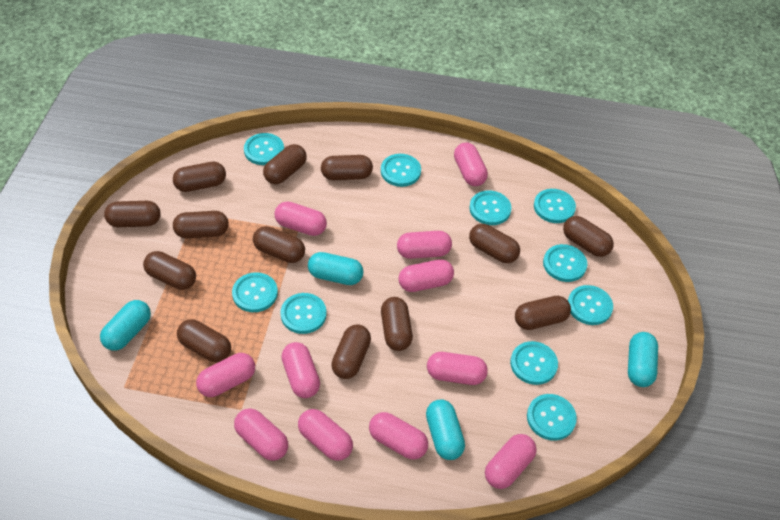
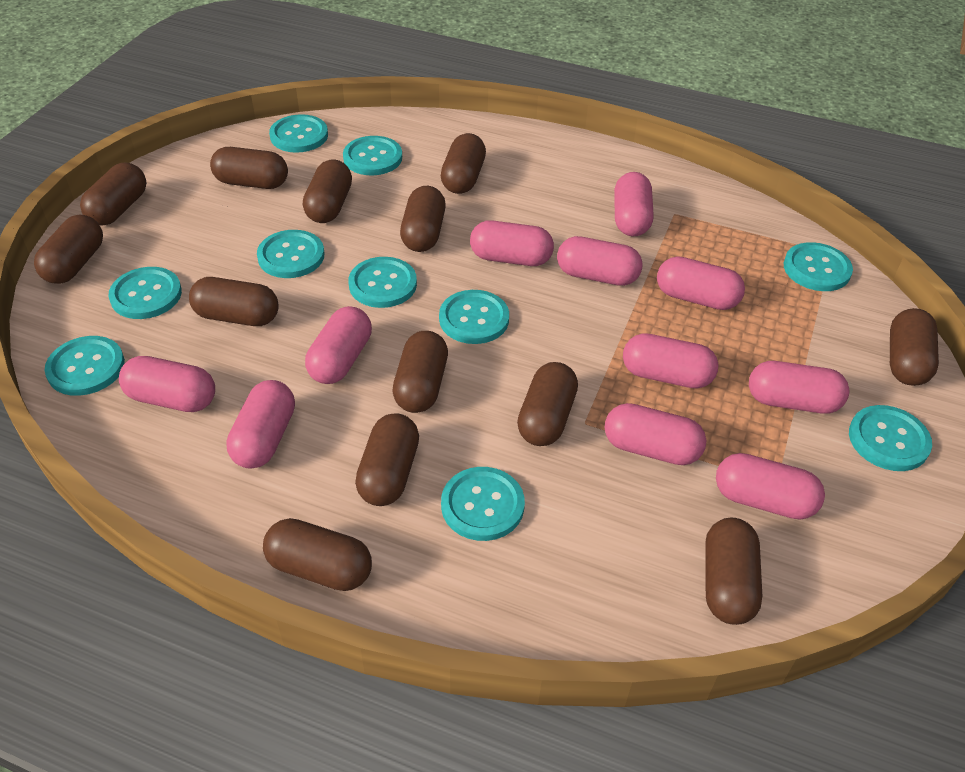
turquoise capsule: 4 -> 0

